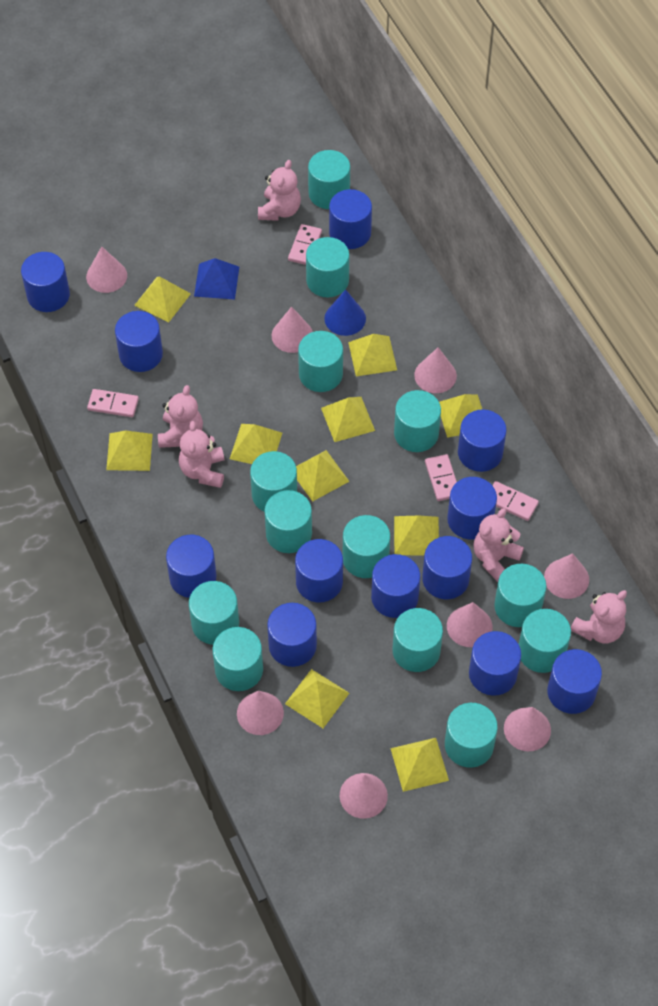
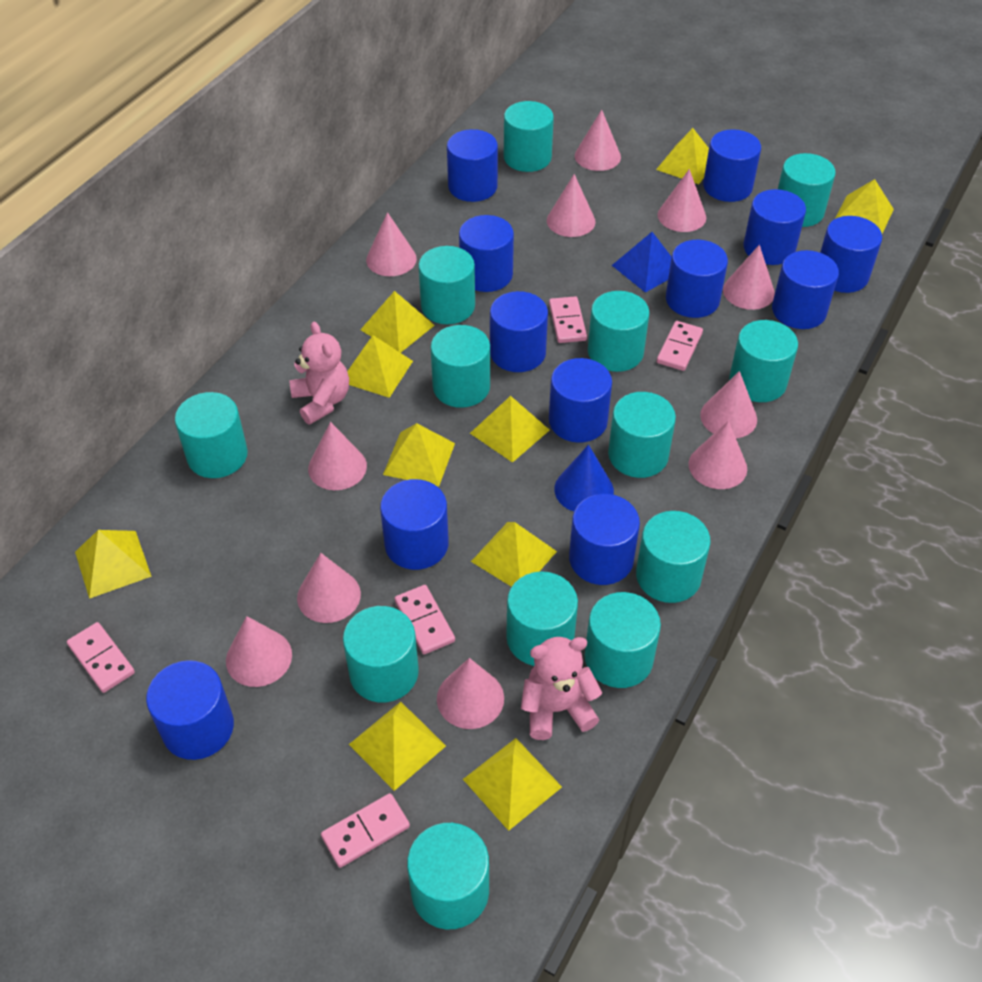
pink cone: 8 -> 11
pink domino: 4 -> 5
pink teddy bear: 5 -> 2

